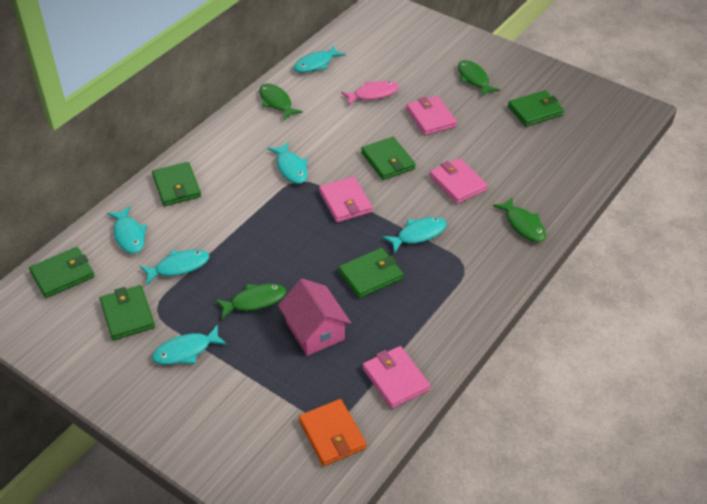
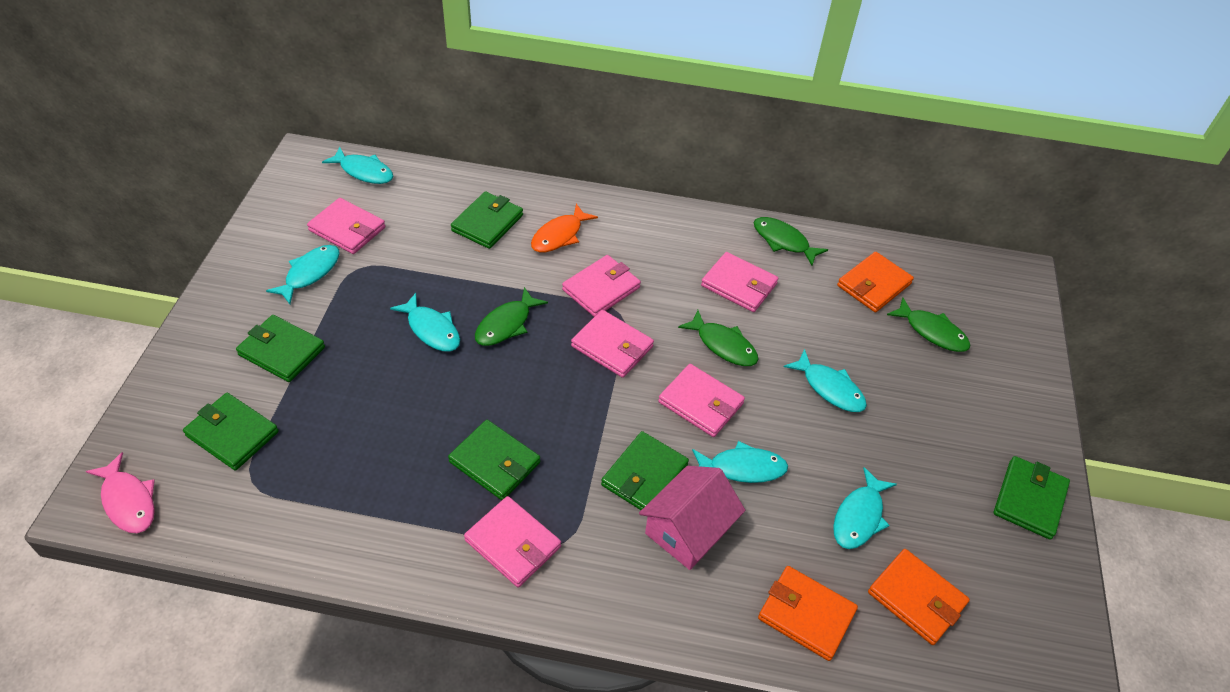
orange fish: 0 -> 1
orange wallet: 1 -> 3
pink wallet: 4 -> 6

